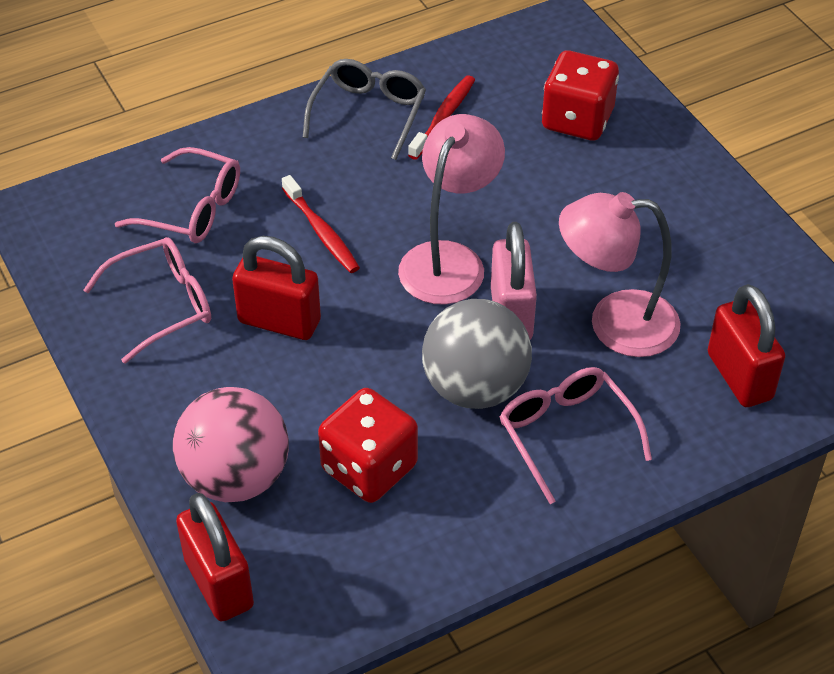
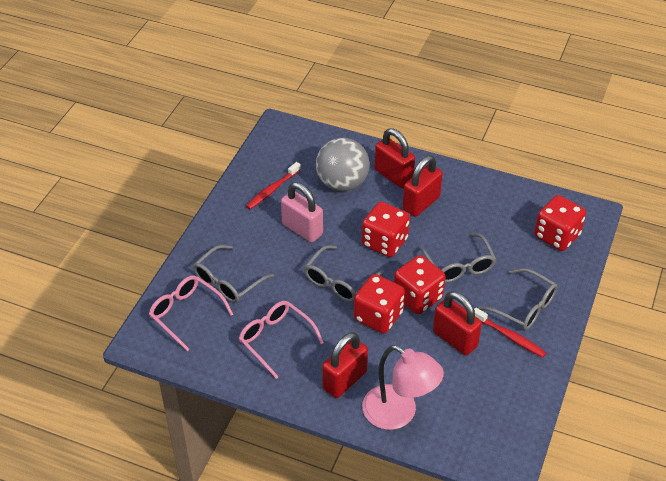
grey glasses: 1 -> 4
pink ball: 1 -> 0
pink glasses: 3 -> 2
pink lamp: 2 -> 1
red dice: 2 -> 4
red padlock: 3 -> 4

